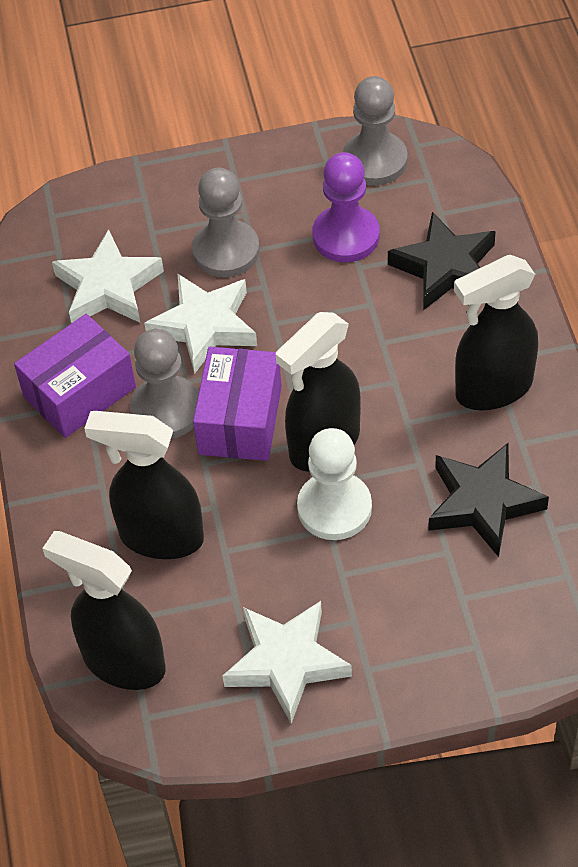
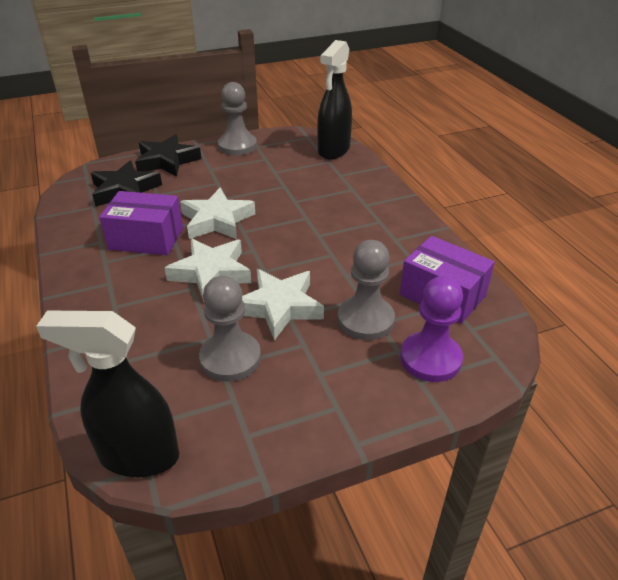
black spray bottle: 4 -> 2
white pawn: 1 -> 0

